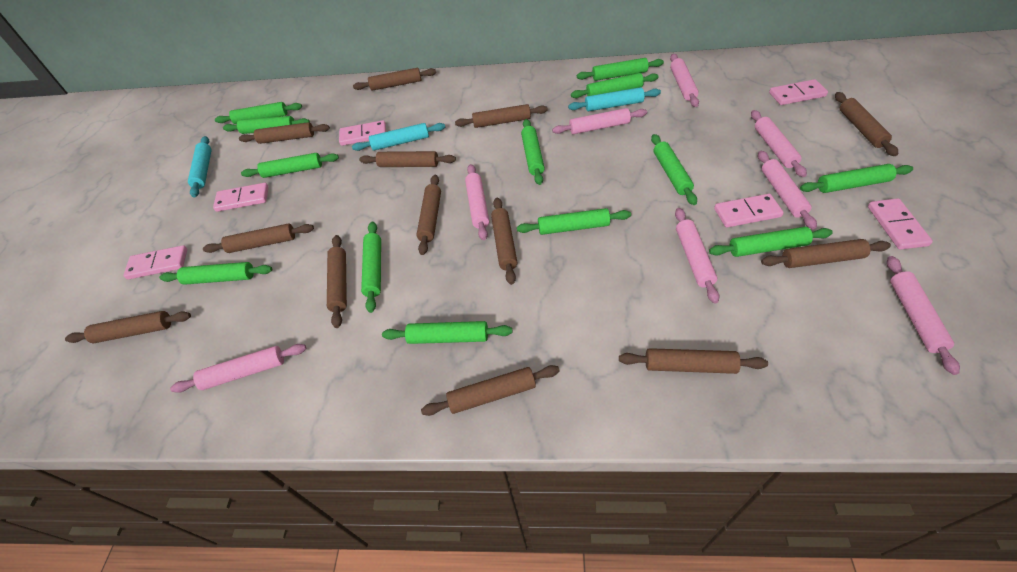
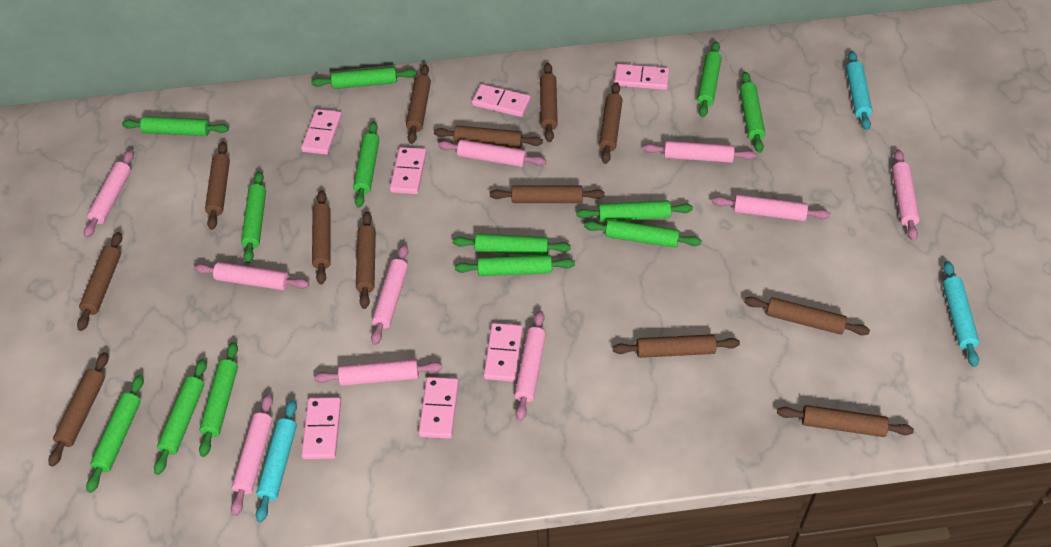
pink domino: 6 -> 7
pink rolling pin: 8 -> 10

